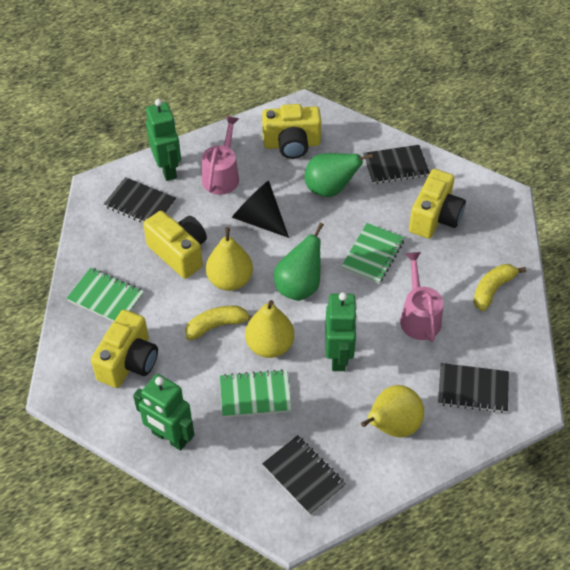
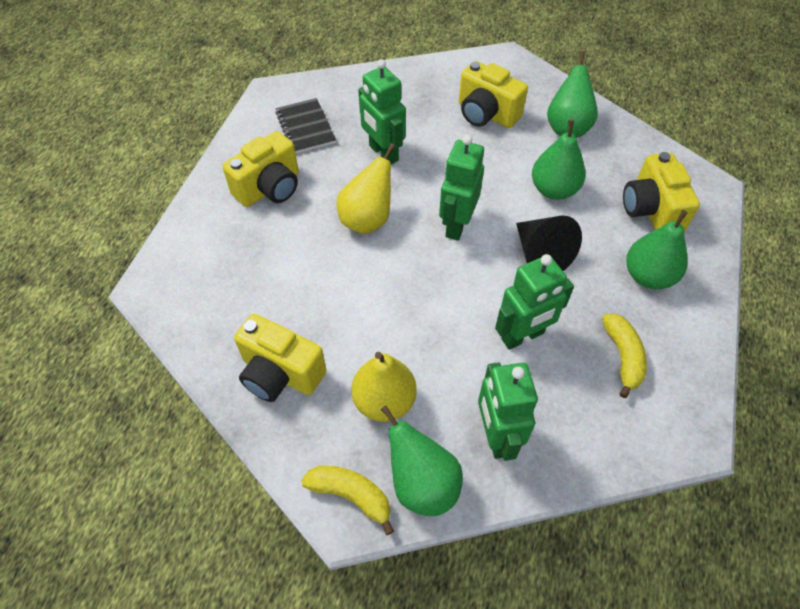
black notebook: 4 -> 1
green notebook: 3 -> 0
green pear: 2 -> 4
green robot: 3 -> 4
pink watering can: 2 -> 0
yellow pear: 3 -> 2

